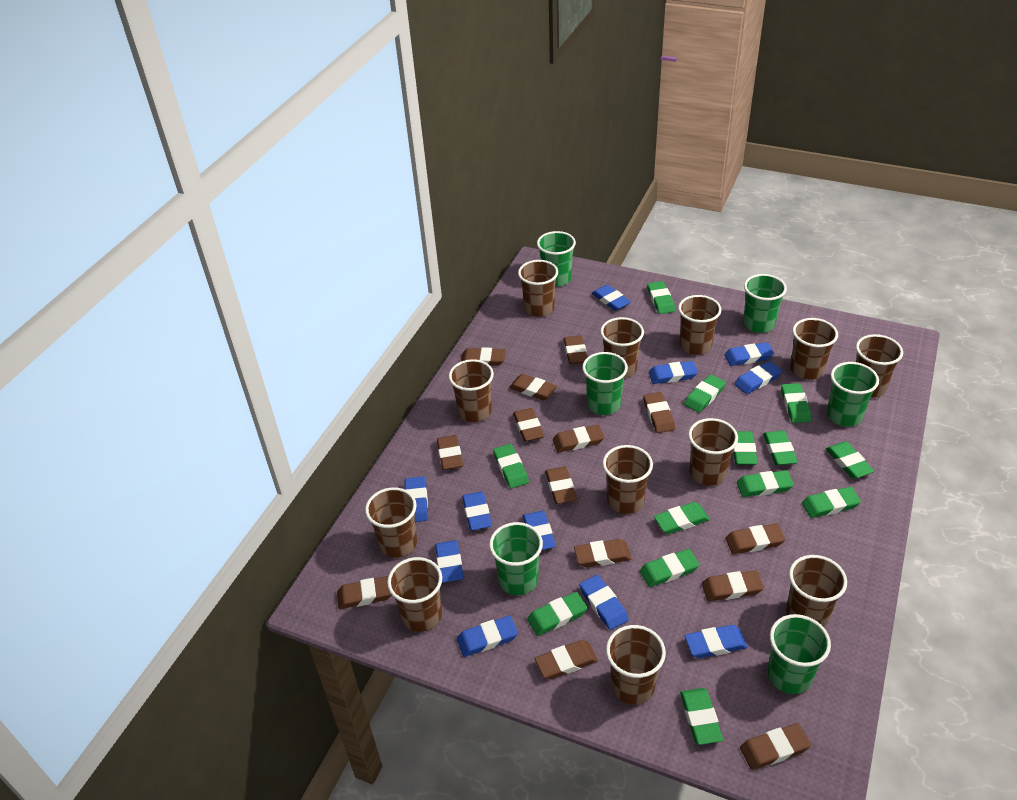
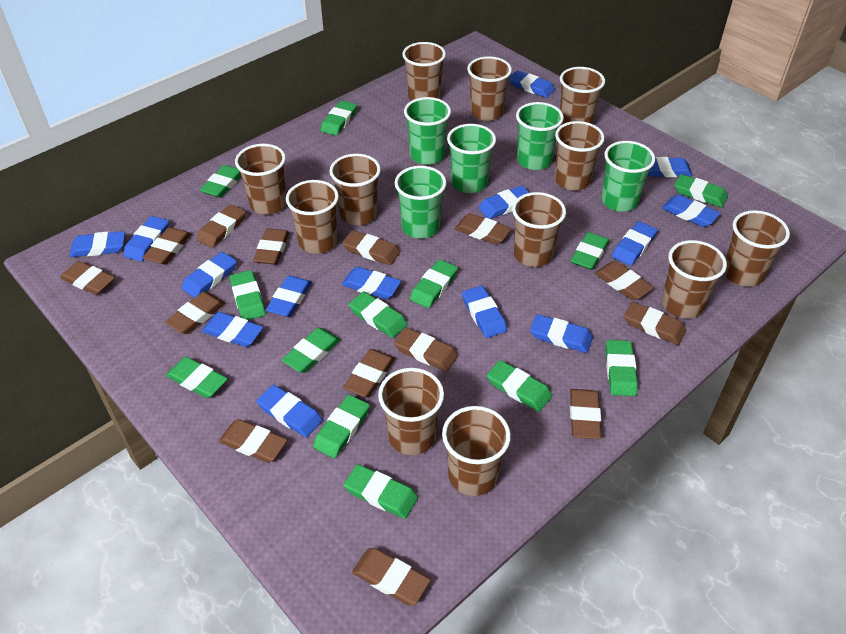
blue eraser: 11 -> 14
green cup: 6 -> 5

